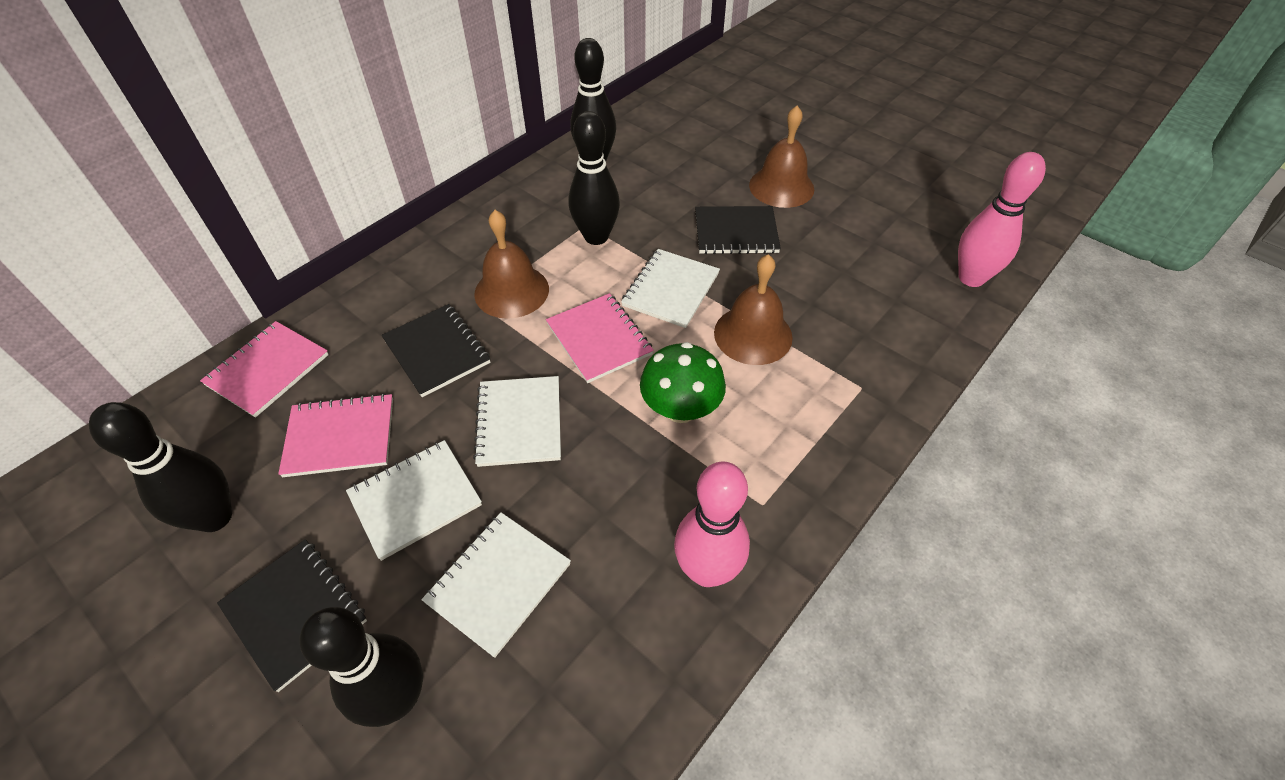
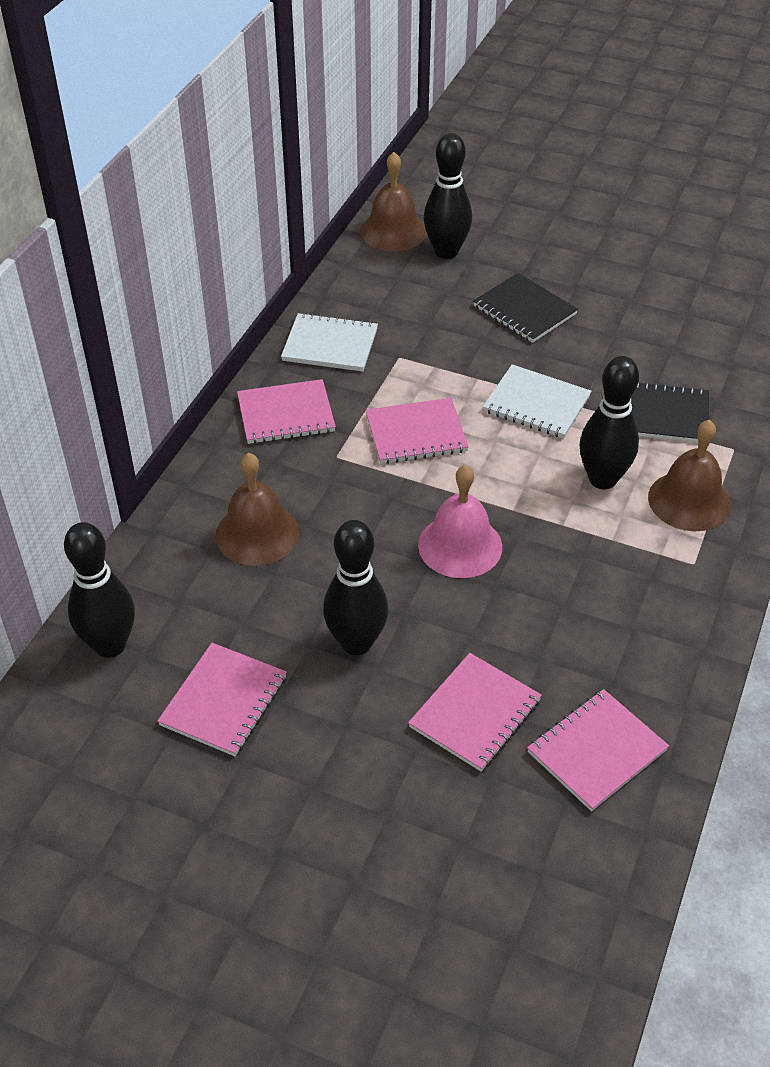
black notebook: 3 -> 2
green mushroom: 1 -> 0
pink bell: 0 -> 1
pink bowling pin: 2 -> 0
pink notebook: 3 -> 5
white notebook: 4 -> 2

